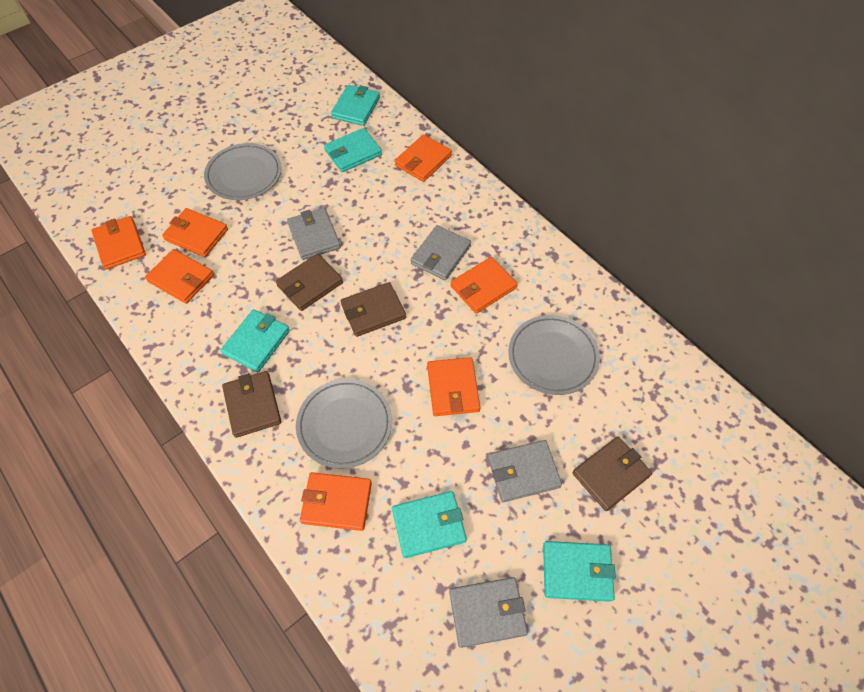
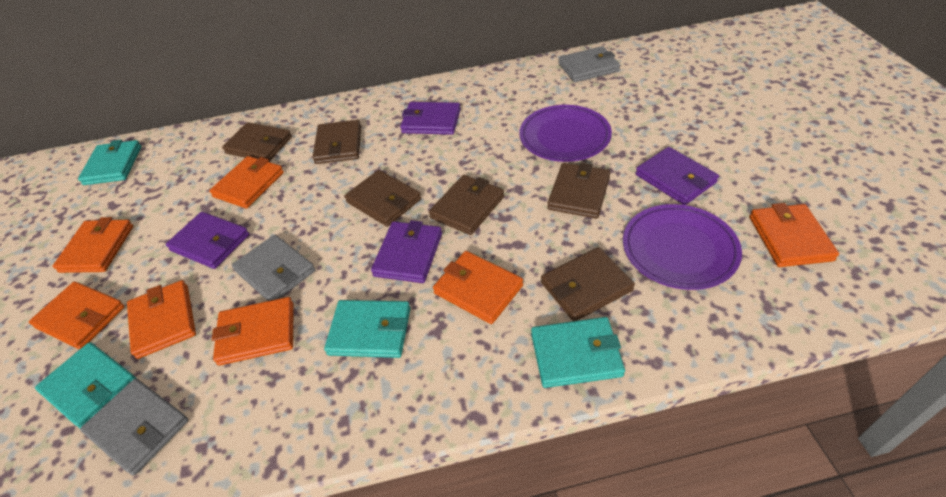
brown wallet: 4 -> 6
grey plate: 3 -> 0
grey wallet: 4 -> 3
purple plate: 0 -> 2
purple wallet: 0 -> 4
turquoise wallet: 5 -> 4

